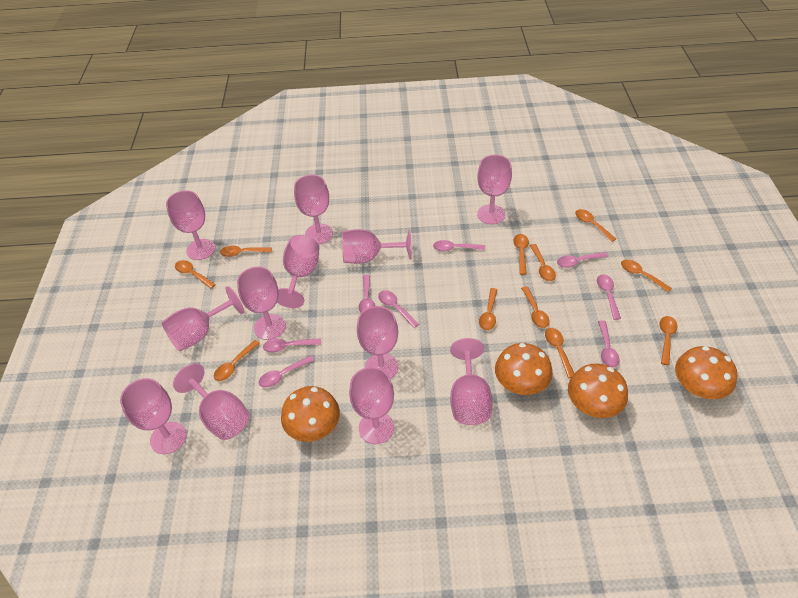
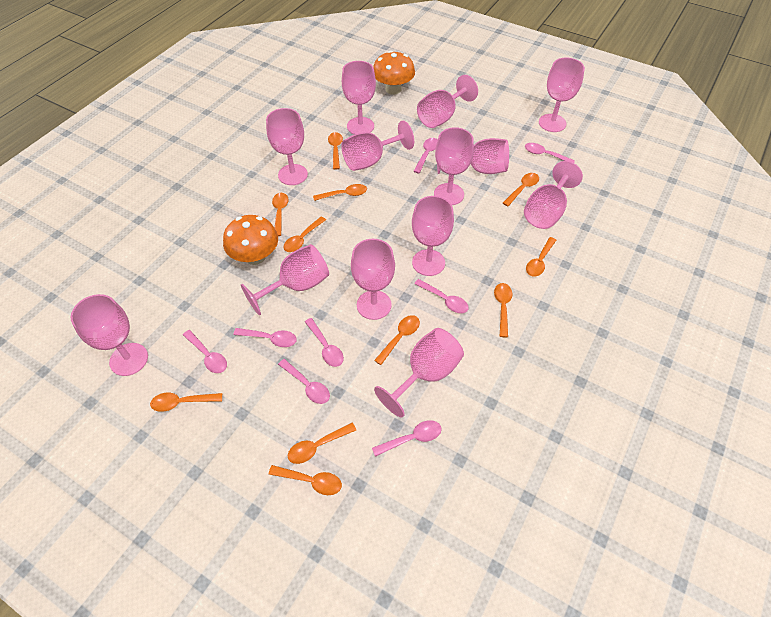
orange mushroom: 4 -> 2
pink goblet: 12 -> 13

